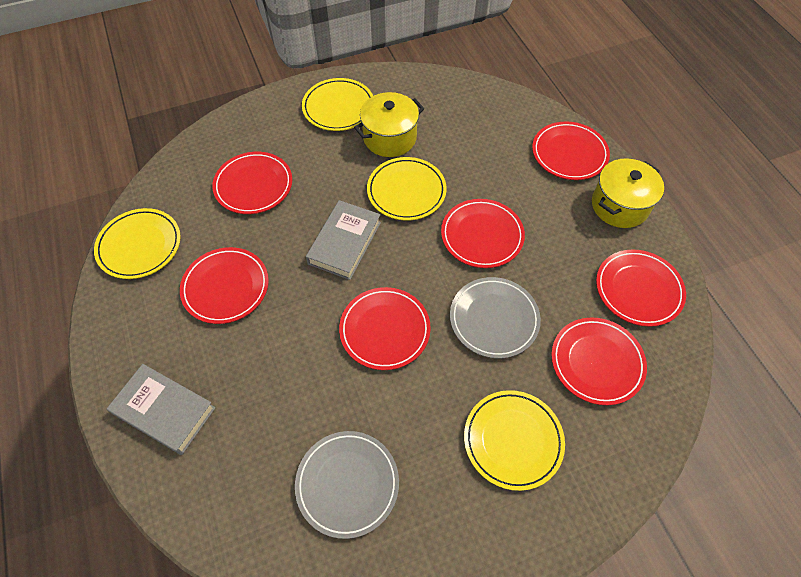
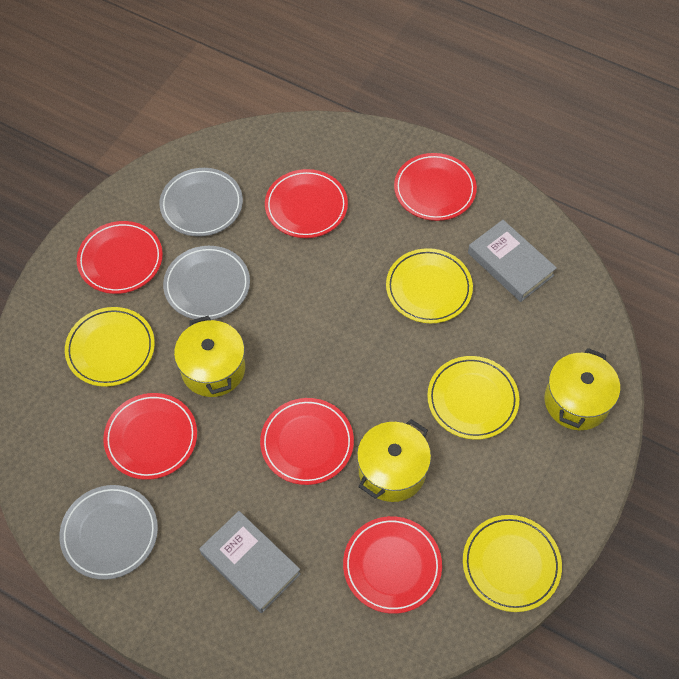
grey plate: 2 -> 3
red plate: 7 -> 6
yellow pot: 2 -> 3

